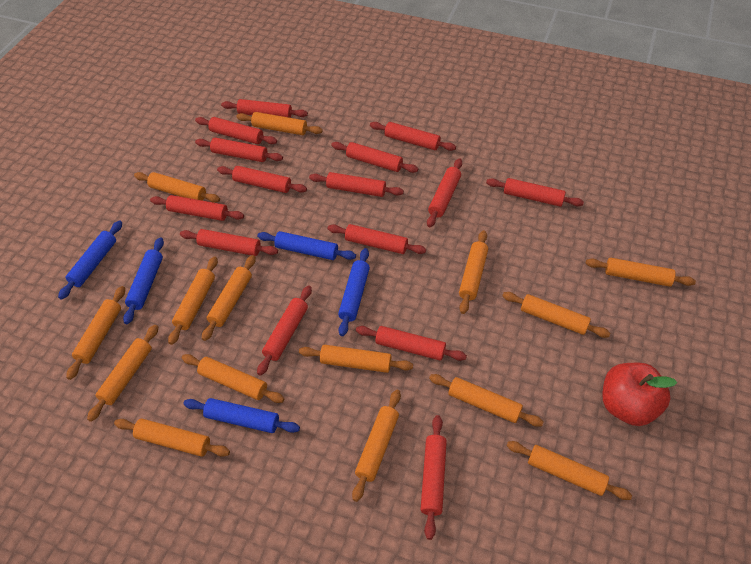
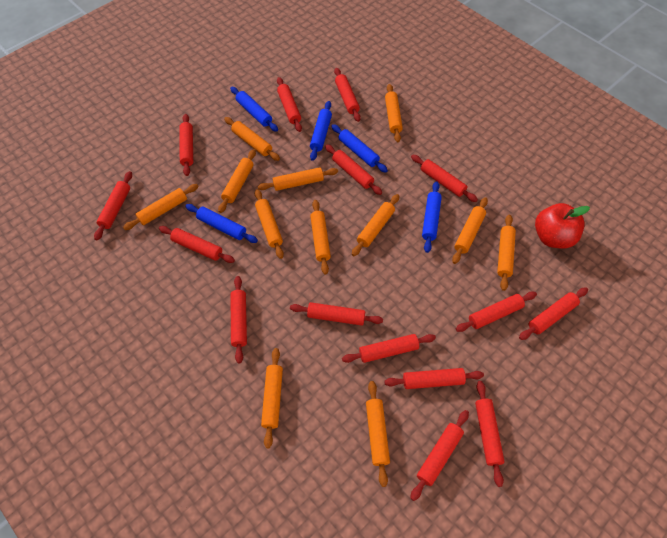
orange rolling pin: 15 -> 12

